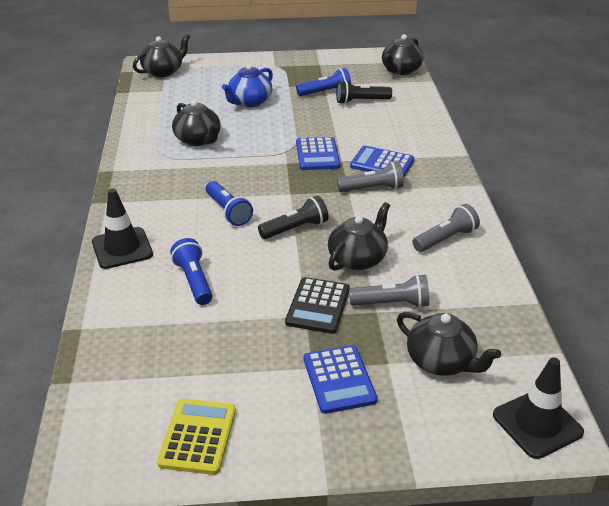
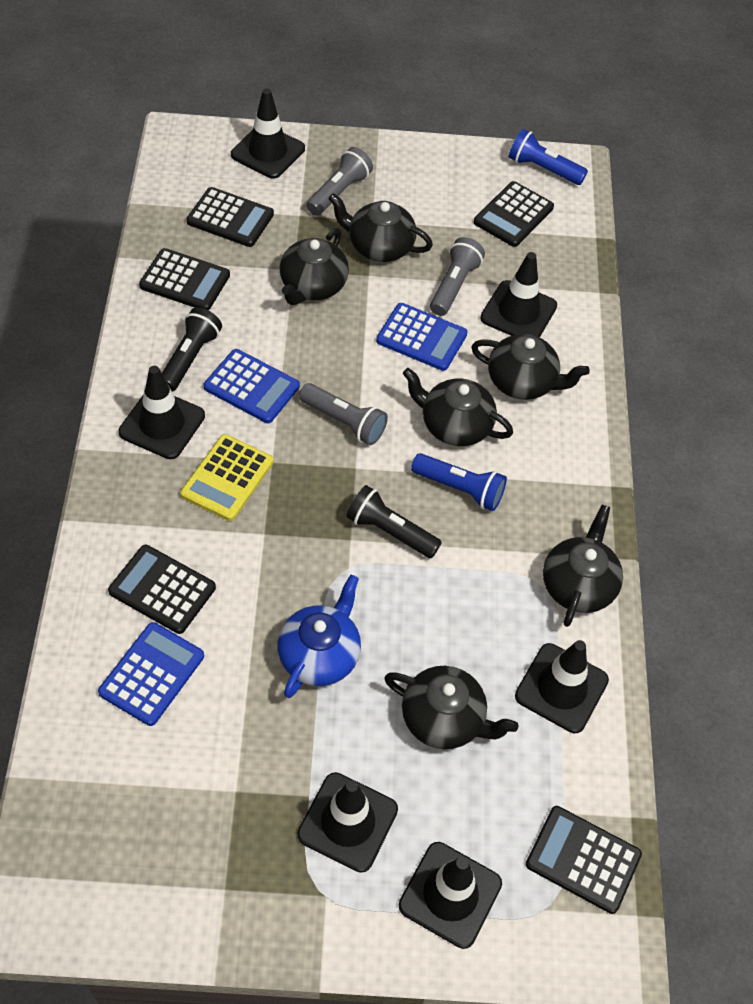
black calculator: 1 -> 5
black teapot: 5 -> 6
black traffic cone: 2 -> 6
blue flashlight: 3 -> 2

